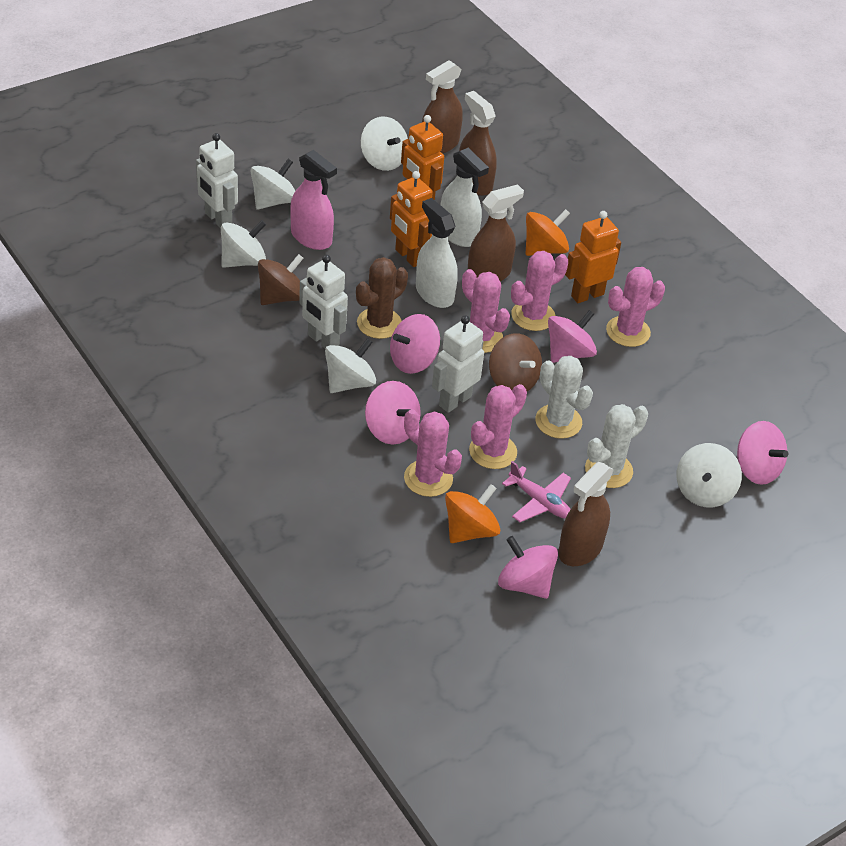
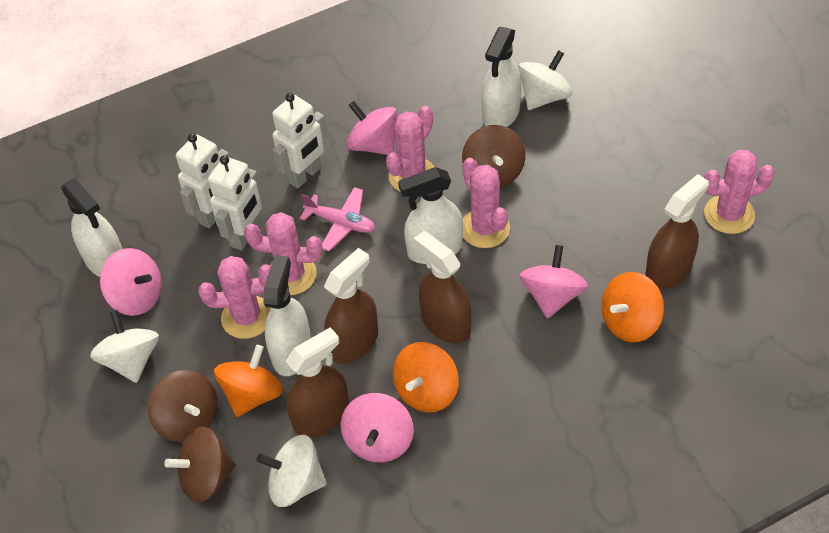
brown cactus: 1 -> 0
brown spinning top: 2 -> 3
orange robot: 3 -> 0
orange spinning top: 2 -> 3
pink spinning top: 5 -> 4
pink spray bottle: 1 -> 0
white cactus: 2 -> 0
white spinning top: 5 -> 3
white spray bottle: 2 -> 4

